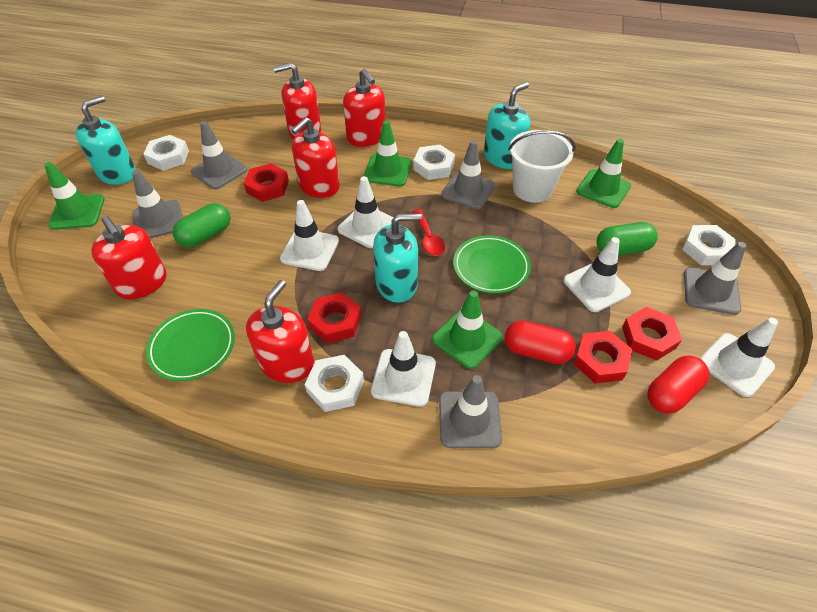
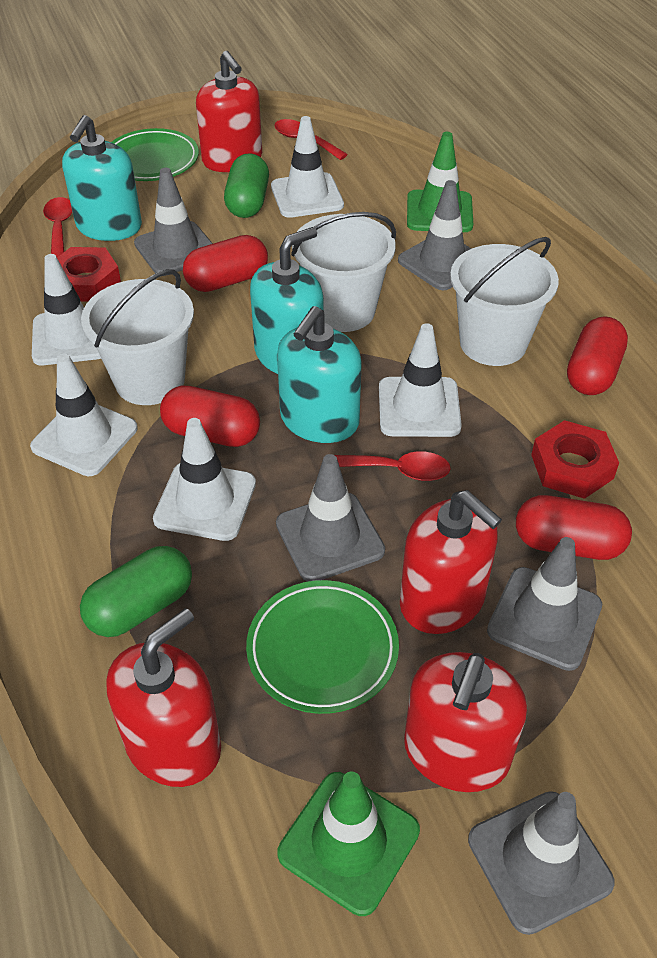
green traffic cone: 4 -> 2
red capsule: 2 -> 4
red nut: 4 -> 2
red soap dispenser: 5 -> 4
red spoon: 1 -> 3
white bucket: 1 -> 3
white nut: 4 -> 0

